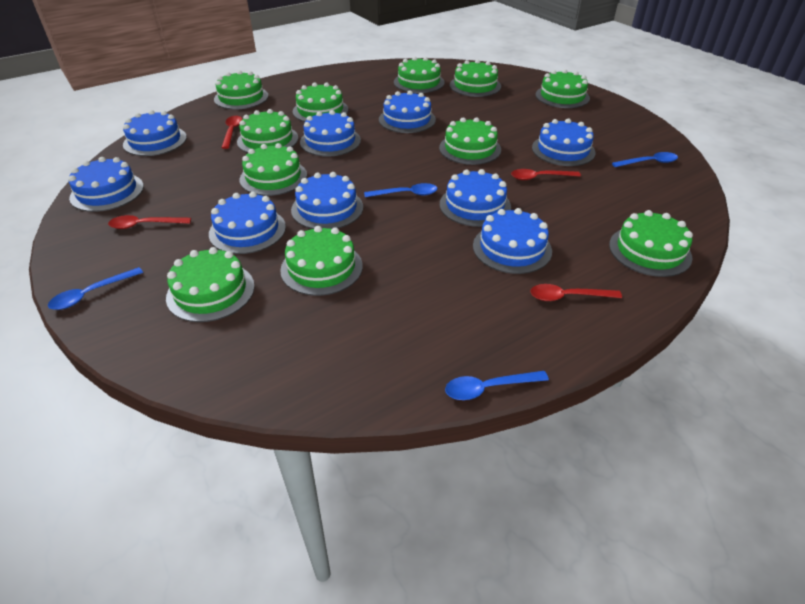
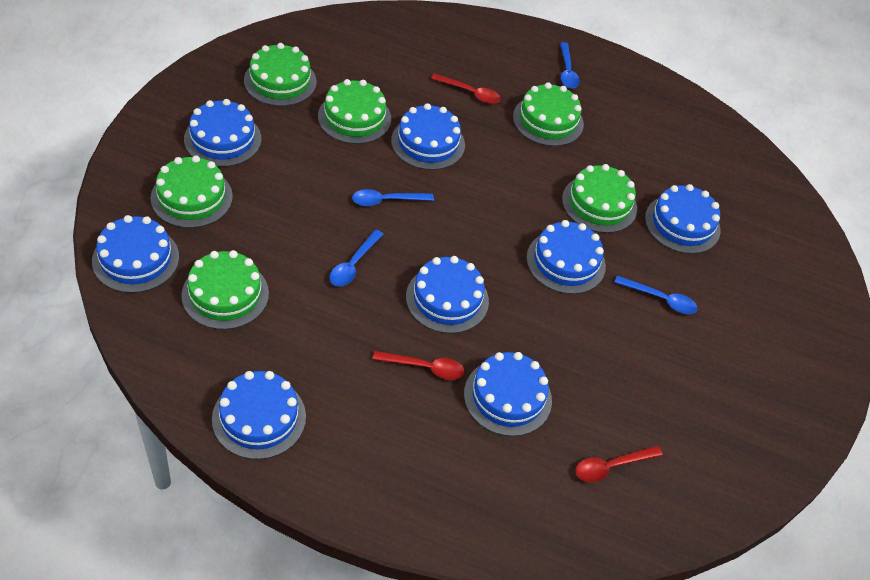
blue cake: 9 -> 8
green cake: 11 -> 6
red spoon: 4 -> 3

